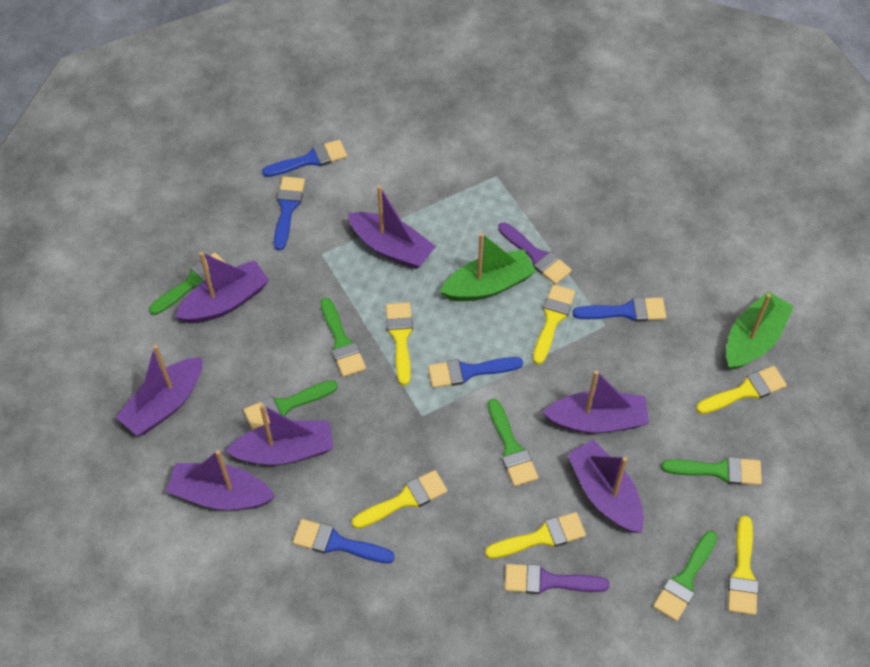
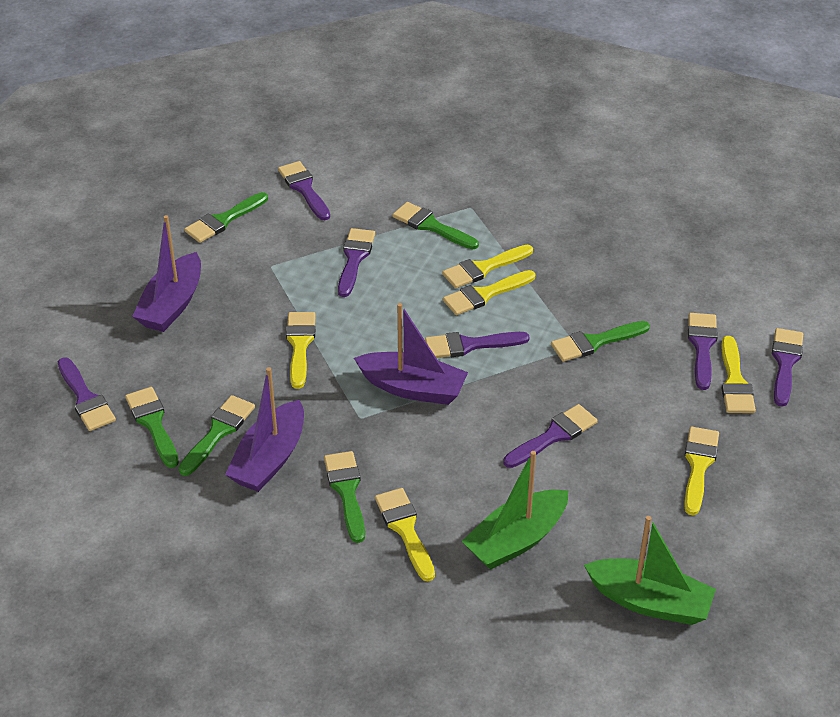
blue brush: 5 -> 0
purple boat: 7 -> 3
purple brush: 2 -> 7

